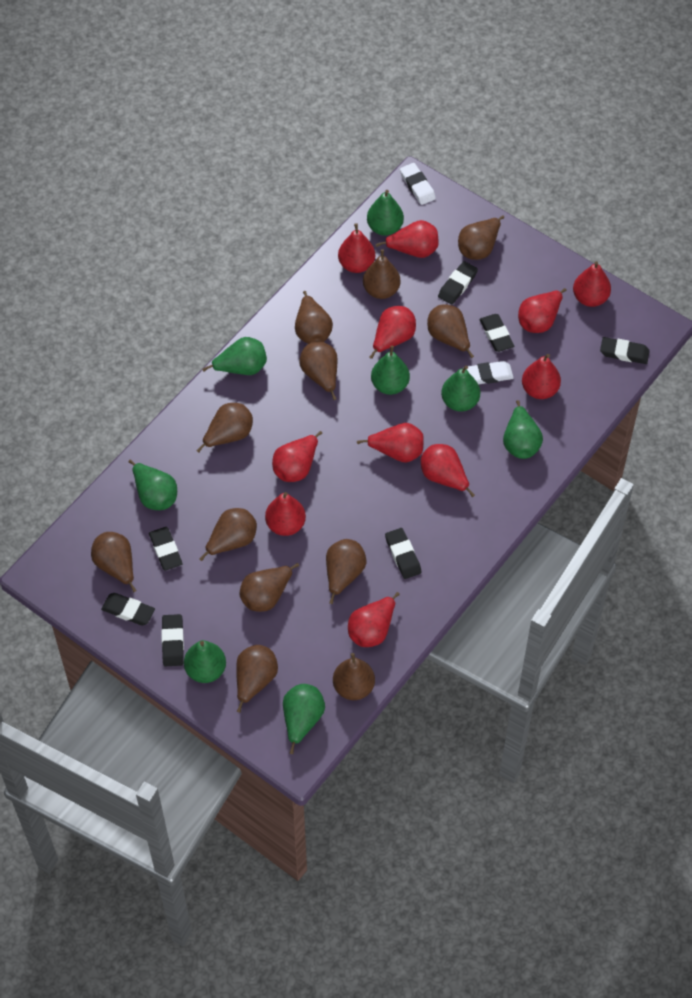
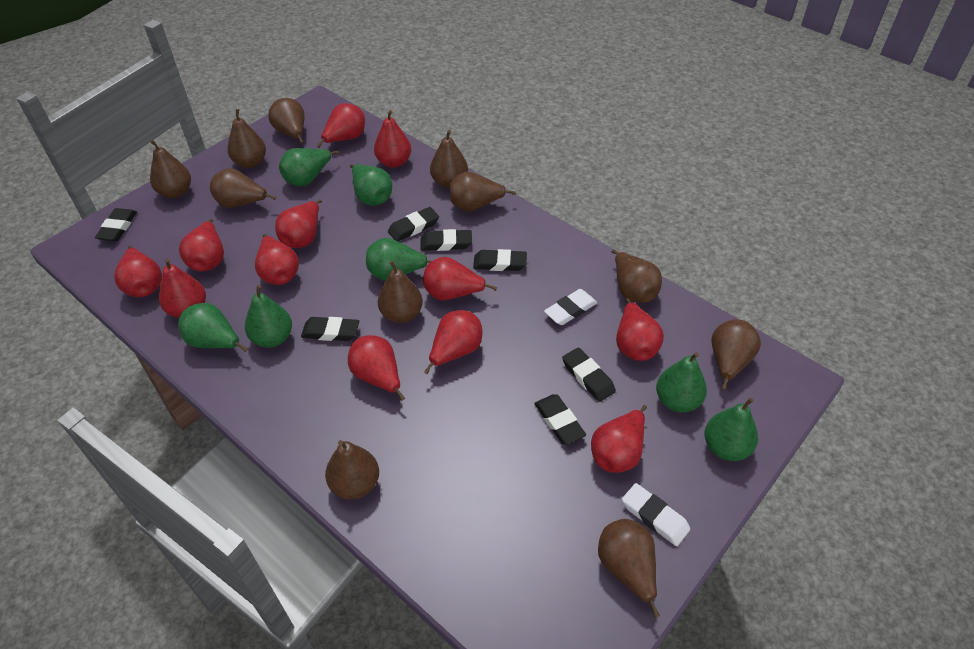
brown pear: 12 -> 11
green pear: 8 -> 7
red pear: 11 -> 12

